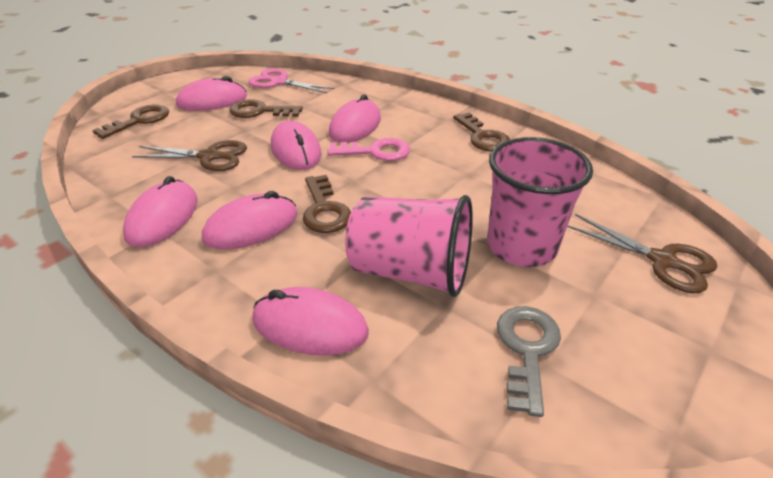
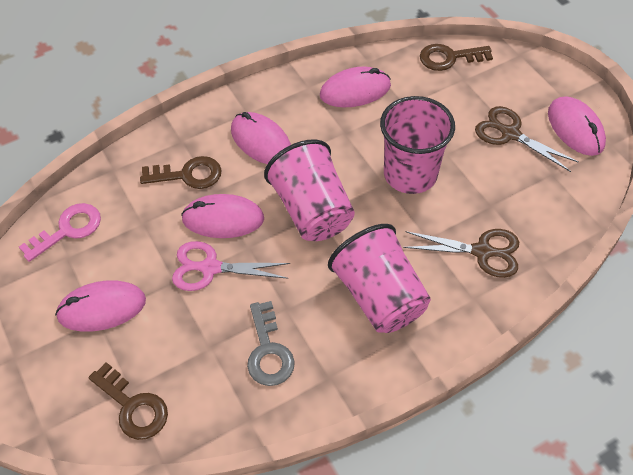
brown key: 4 -> 3
pink cup: 2 -> 3
pink mouse: 6 -> 5

